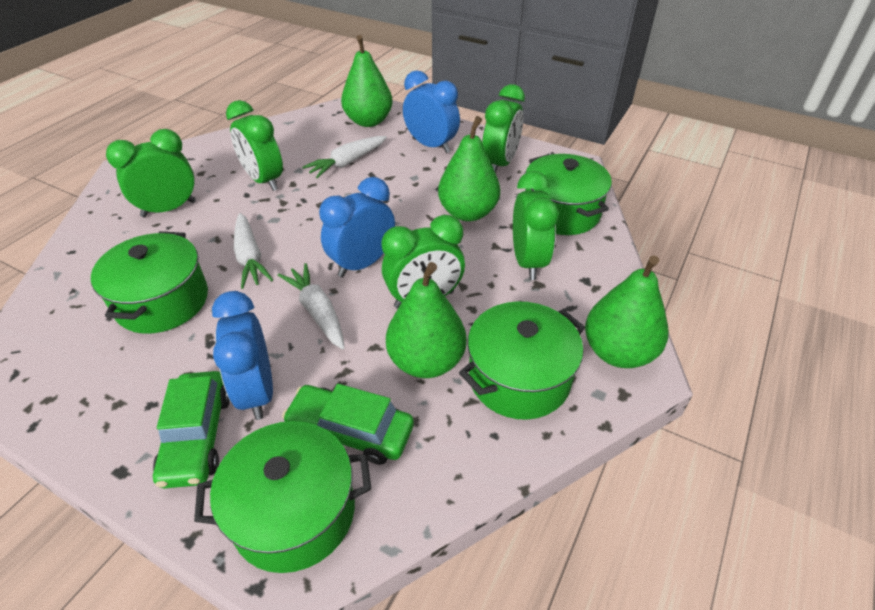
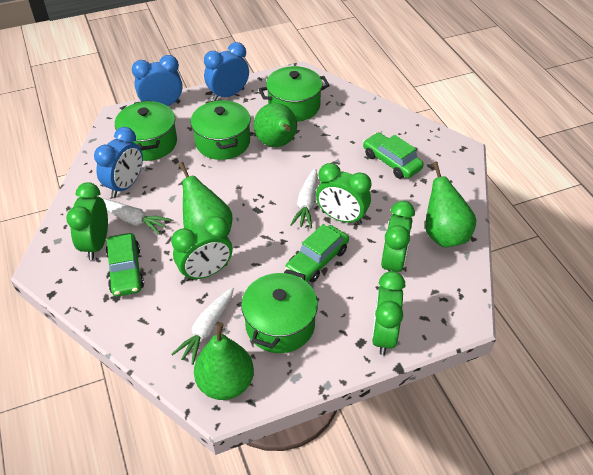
green car: 2 -> 3

